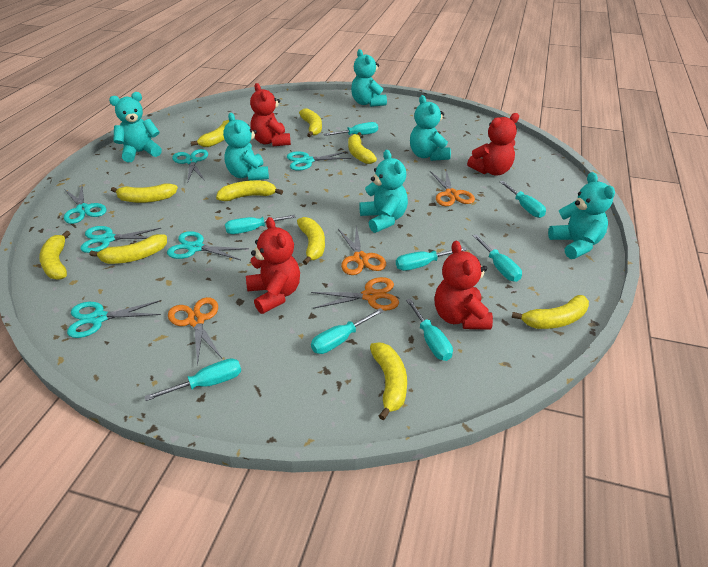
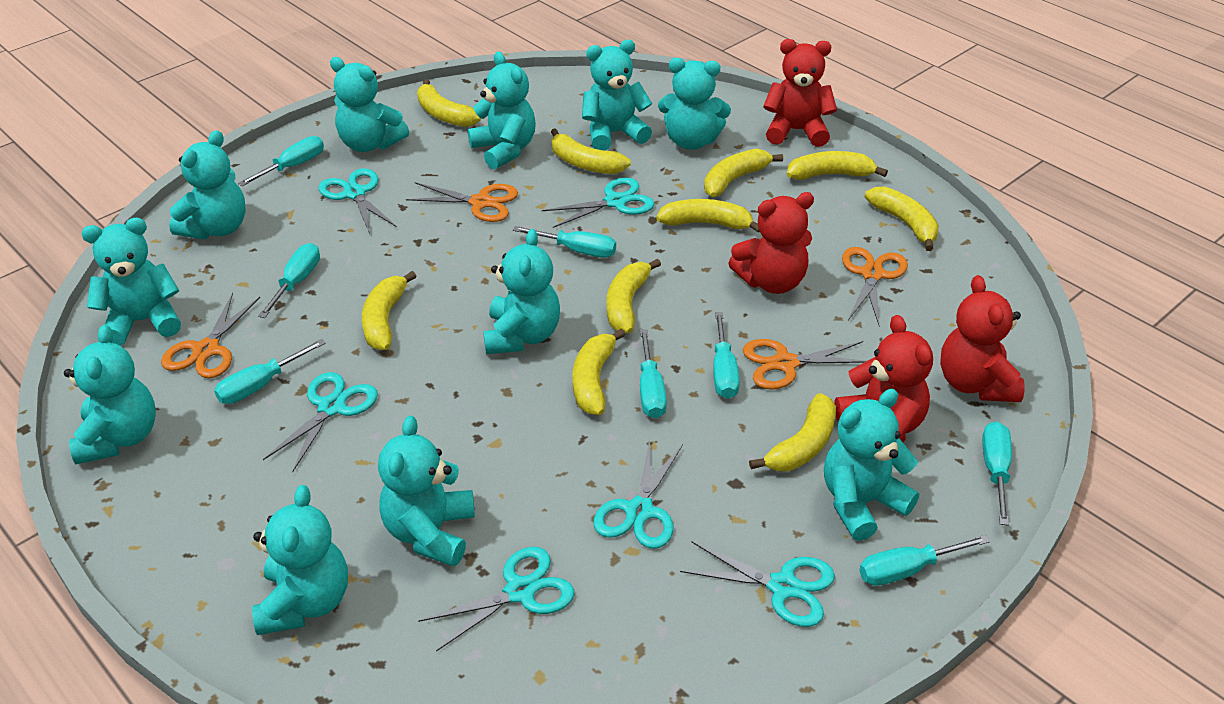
turquoise teddy bear: 6 -> 11

